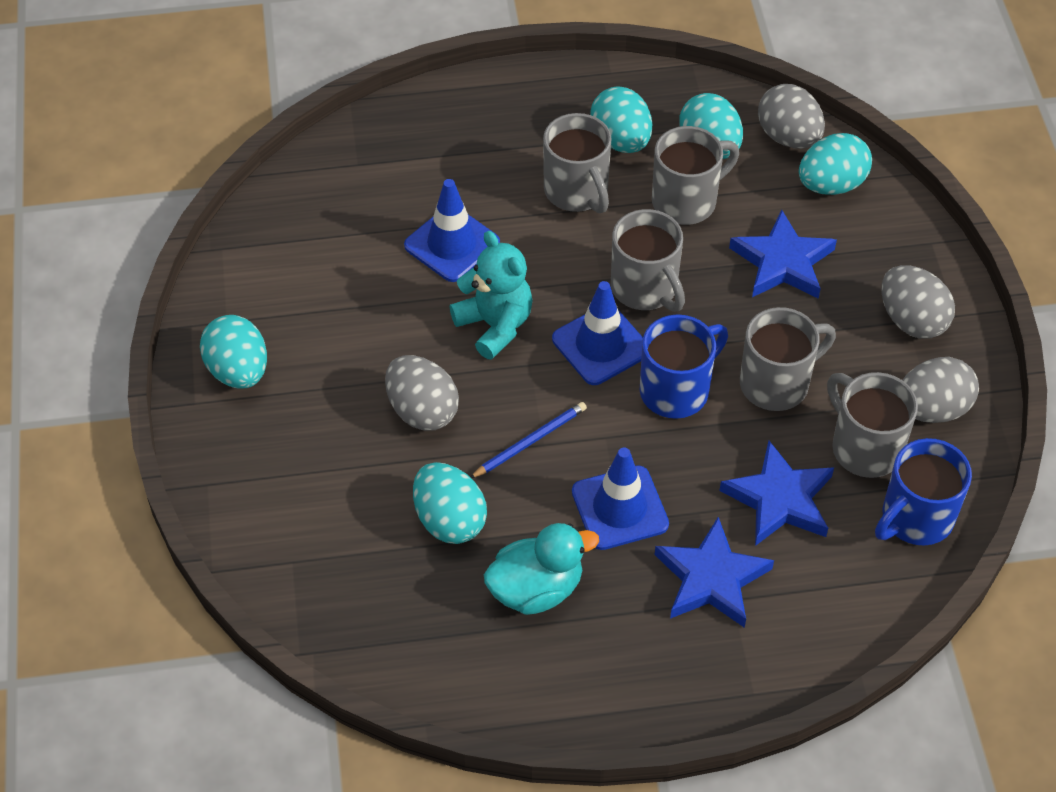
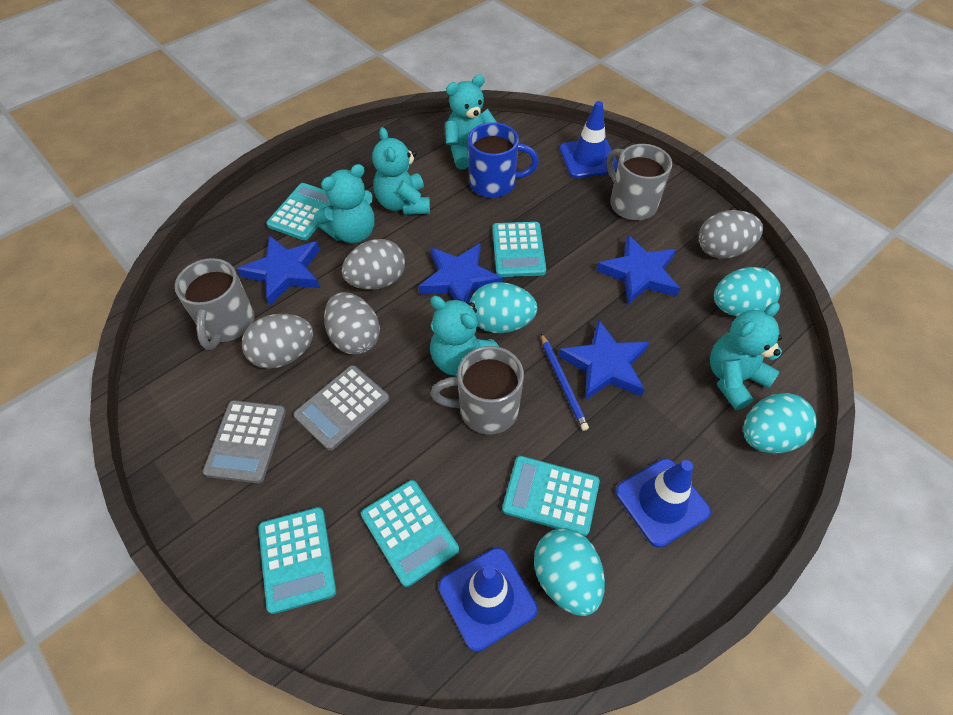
blue mug: 2 -> 1
blue star: 3 -> 4
grey calculator: 0 -> 2
grey mug: 5 -> 3
turquoise calculator: 0 -> 5
turquoise duck: 1 -> 0
turquoise egg: 5 -> 4
turquoise teddy bear: 1 -> 5

